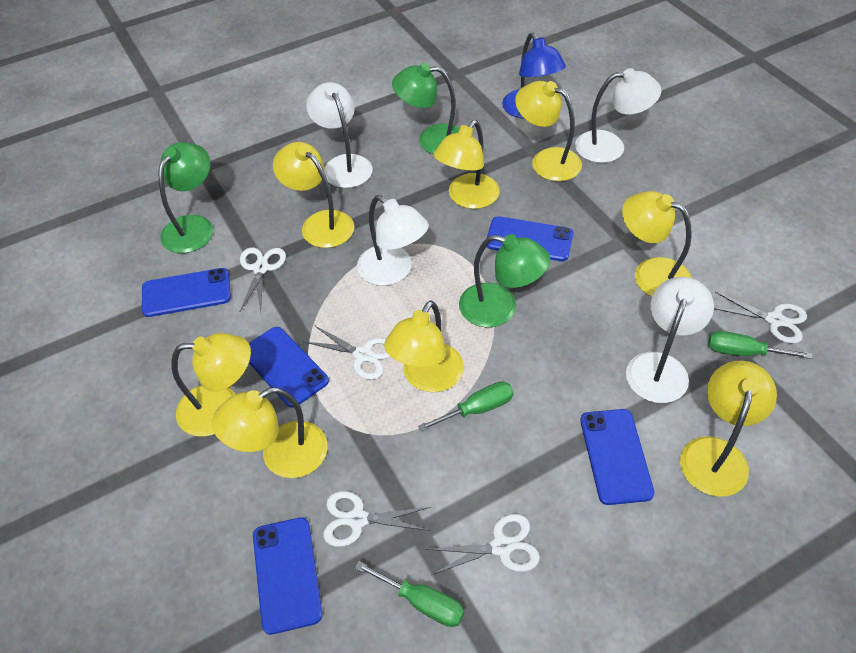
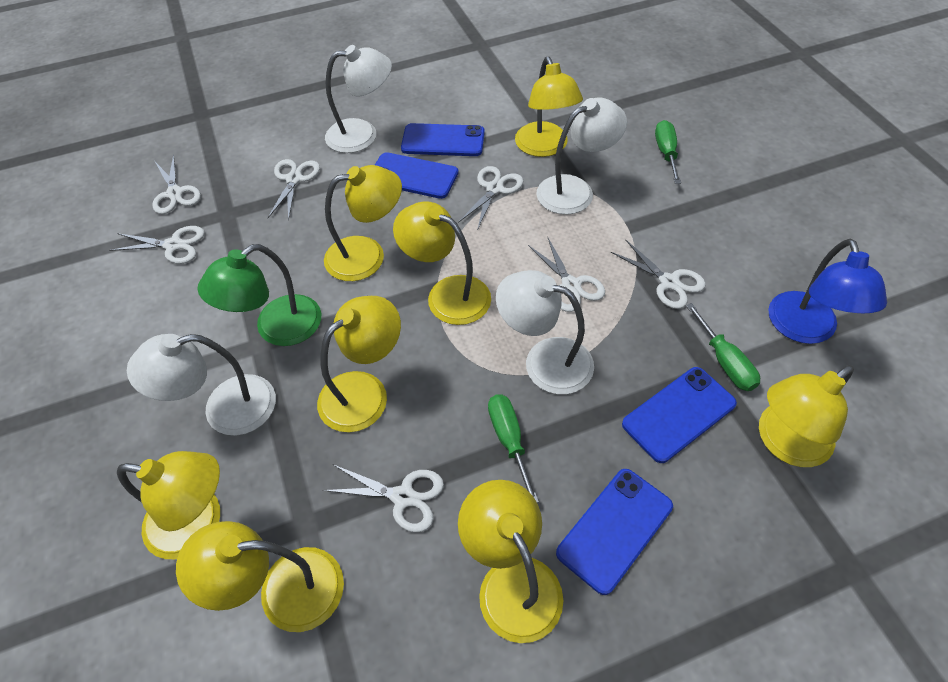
blue phone: 5 -> 4
green lamp: 3 -> 1
white scissors: 5 -> 7

